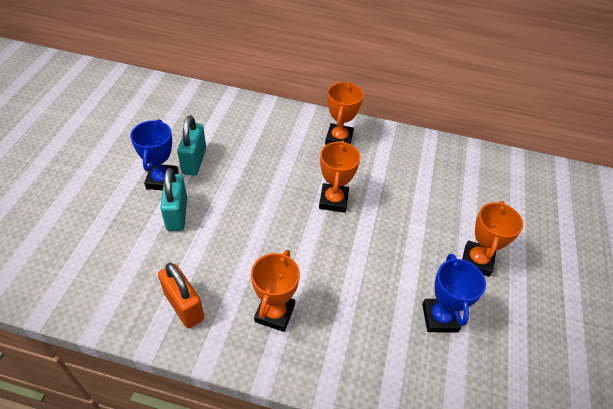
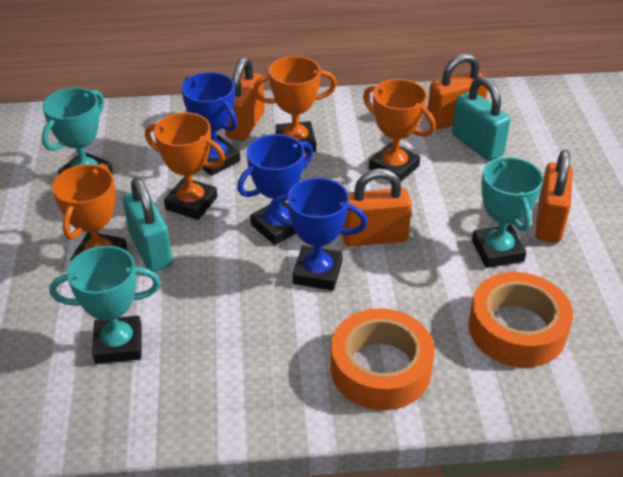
blue trophy: 2 -> 3
orange padlock: 1 -> 4
orange tape: 0 -> 2
turquoise trophy: 0 -> 3

